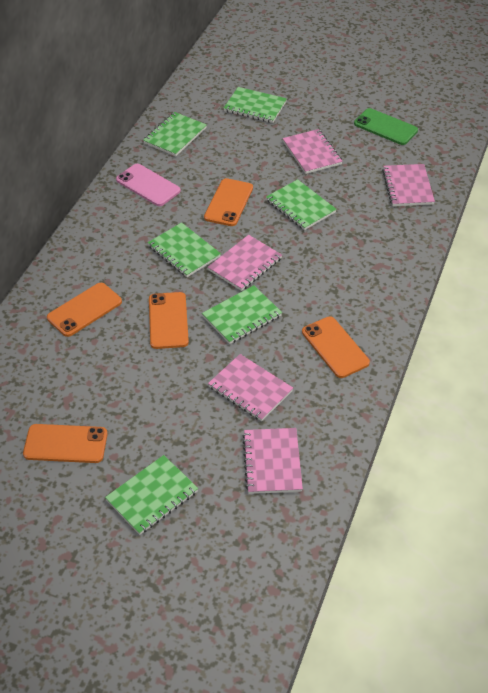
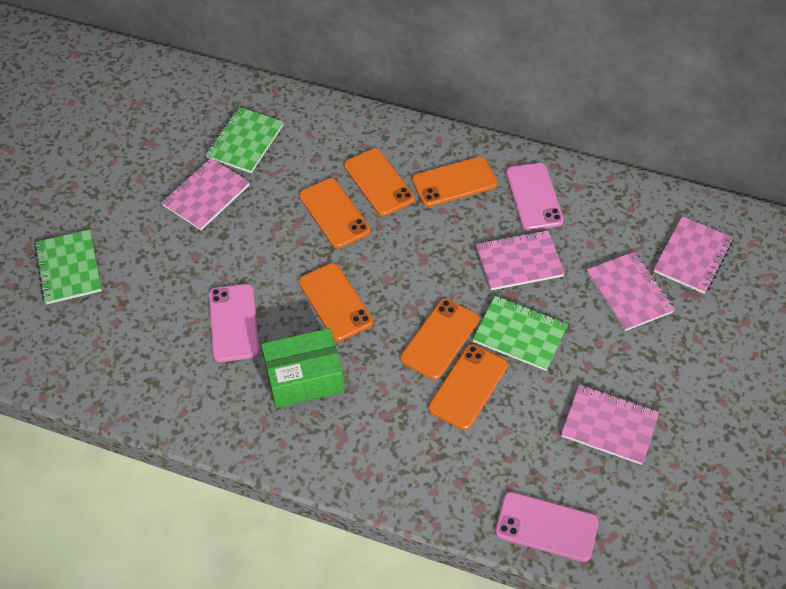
green box: 0 -> 1
green notebook: 6 -> 3
green phone: 1 -> 0
orange phone: 5 -> 6
pink phone: 1 -> 3

